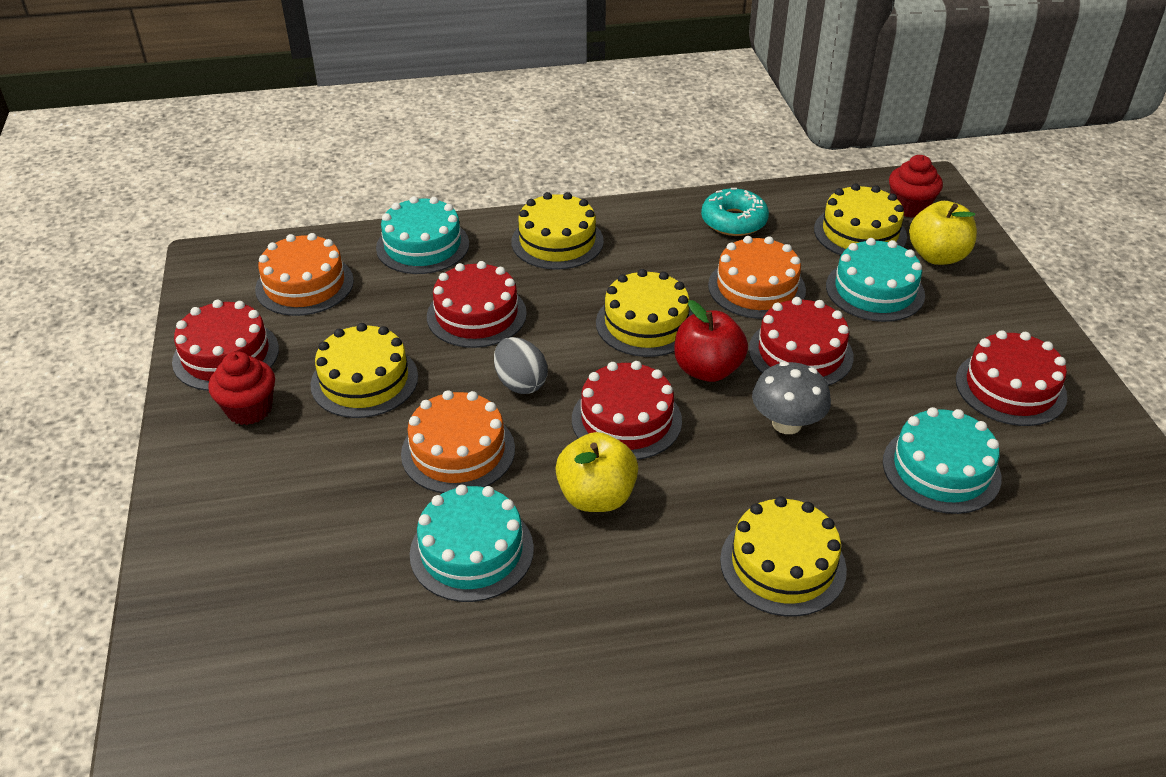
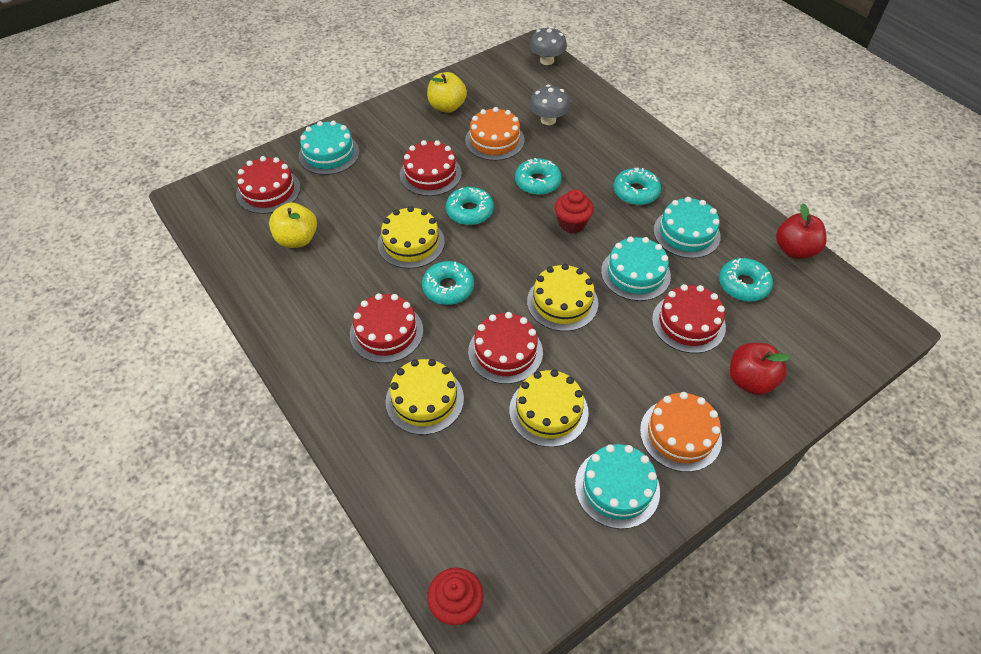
grey egg: 1 -> 0
grey mushroom: 1 -> 2
orange cake: 3 -> 2
red apple: 1 -> 2
turquoise donut: 1 -> 5
yellow cake: 5 -> 4

